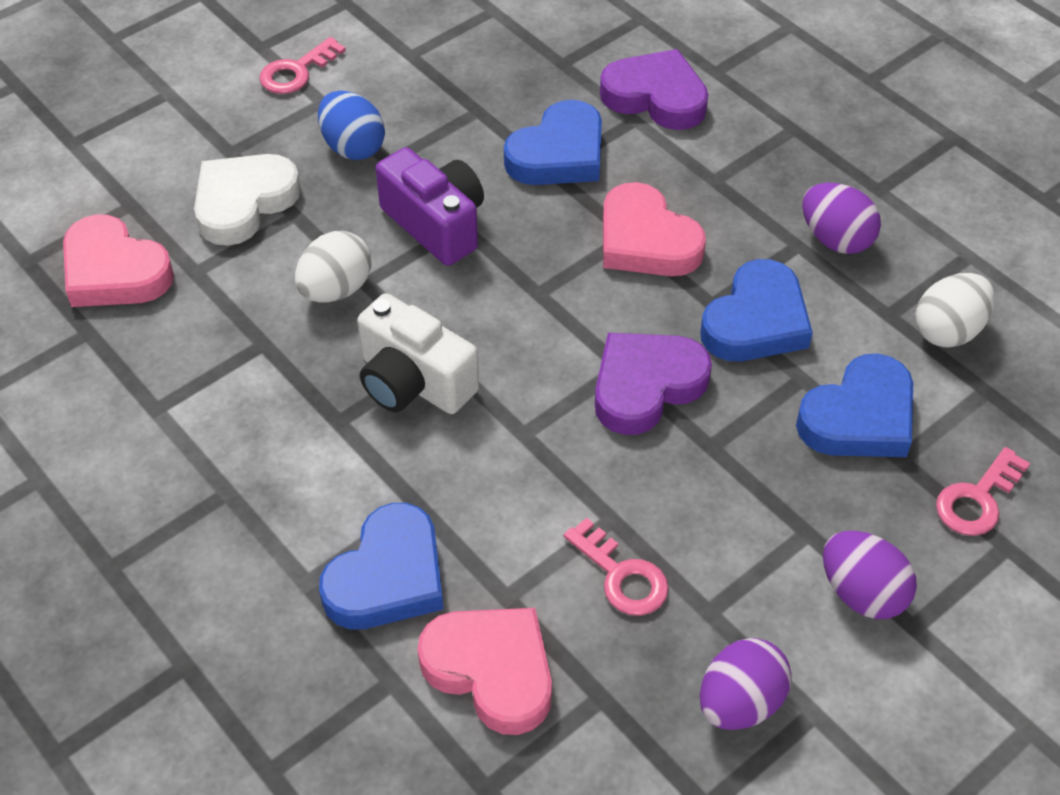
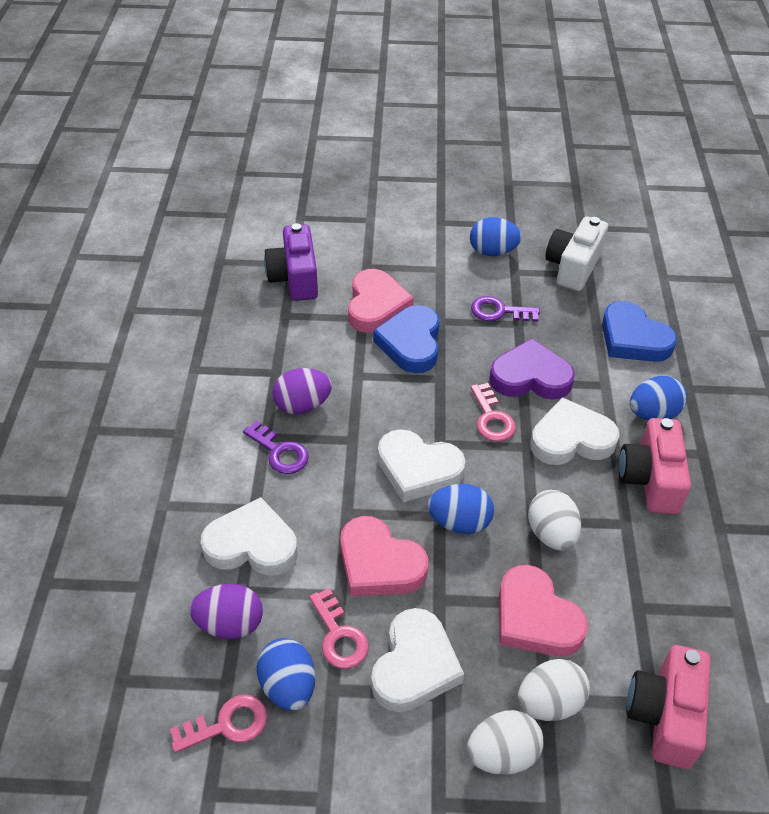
blue egg: 1 -> 4
blue heart: 4 -> 2
pink camera: 0 -> 2
purple egg: 3 -> 2
purple heart: 2 -> 1
purple key: 0 -> 2
white egg: 2 -> 3
white heart: 1 -> 4

